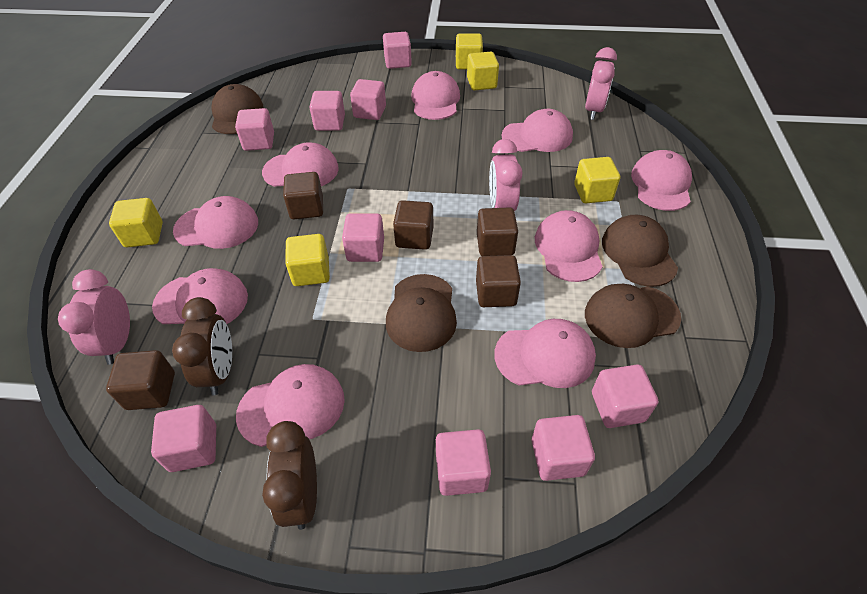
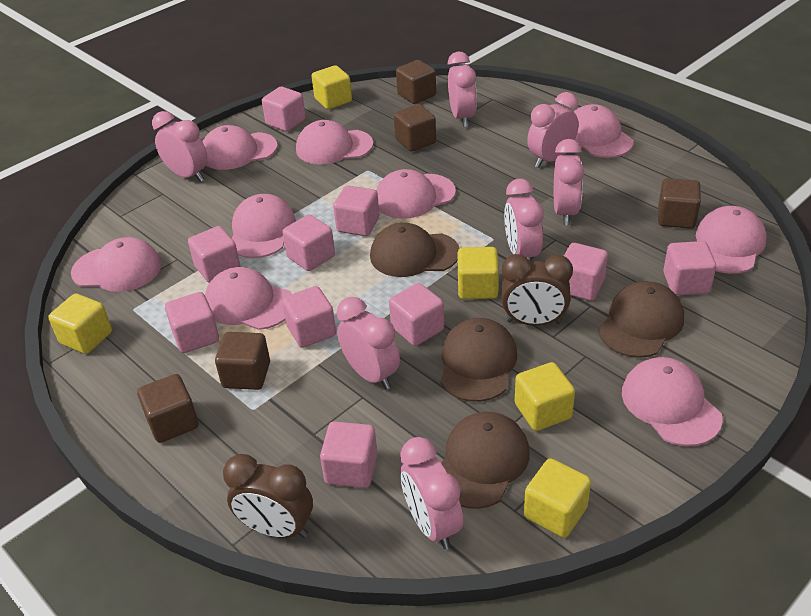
pink clock: 3 -> 7
pink cube: 9 -> 10

